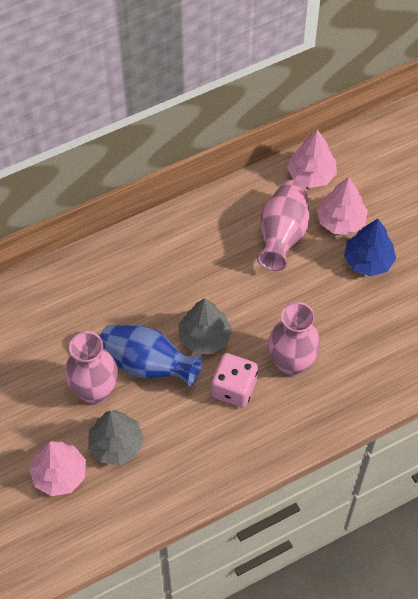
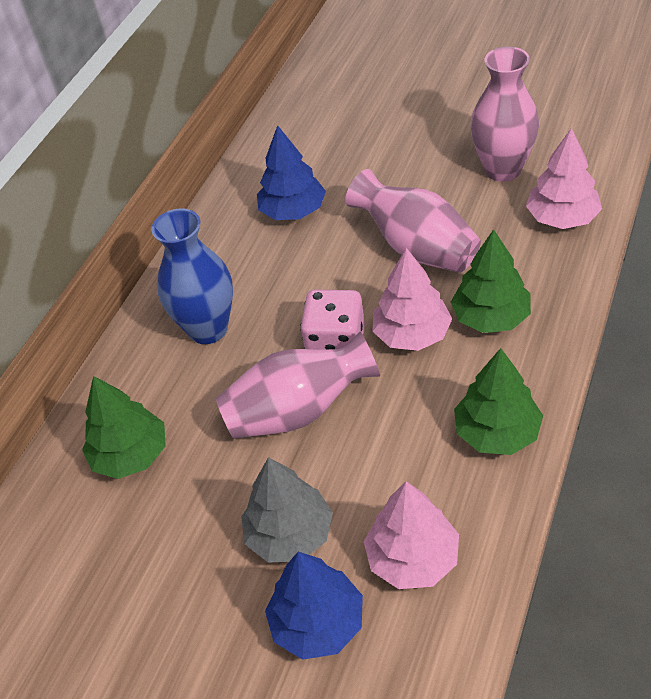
blue tree: 1 -> 2
green tree: 0 -> 3
grey tree: 2 -> 1

